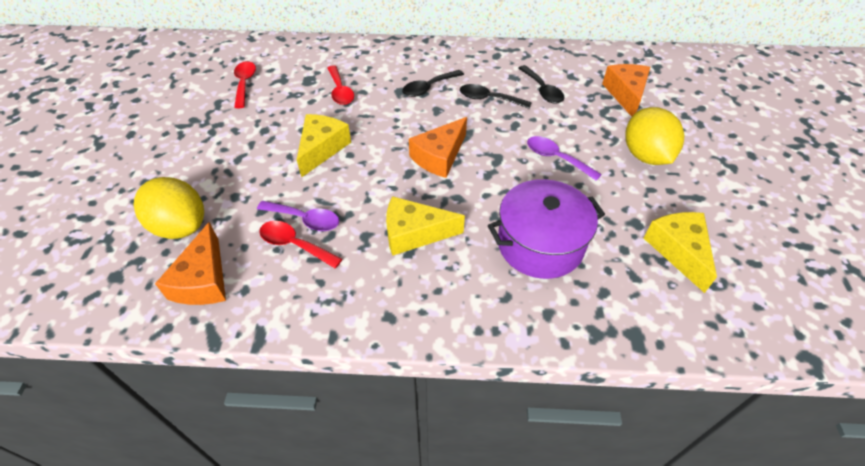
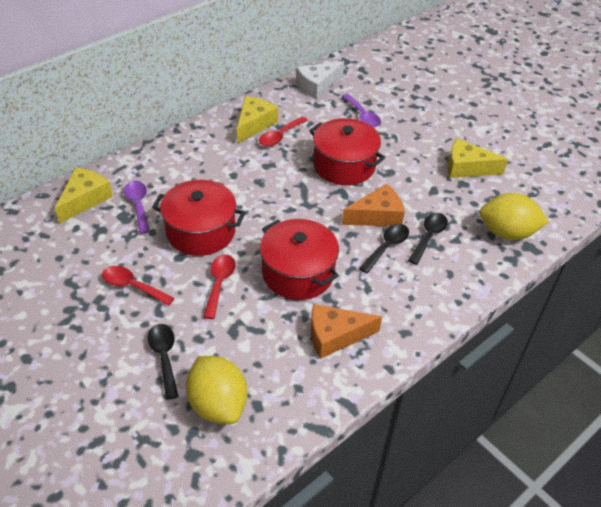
orange cheese: 3 -> 2
purple pot: 1 -> 0
red pot: 0 -> 3
white cheese: 0 -> 1

